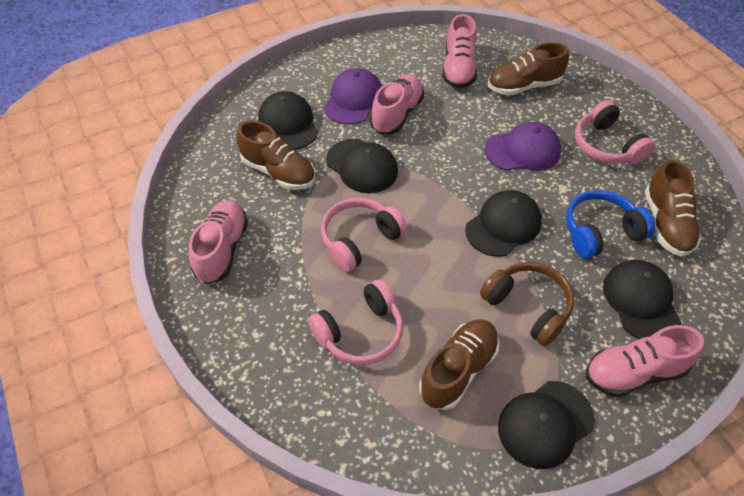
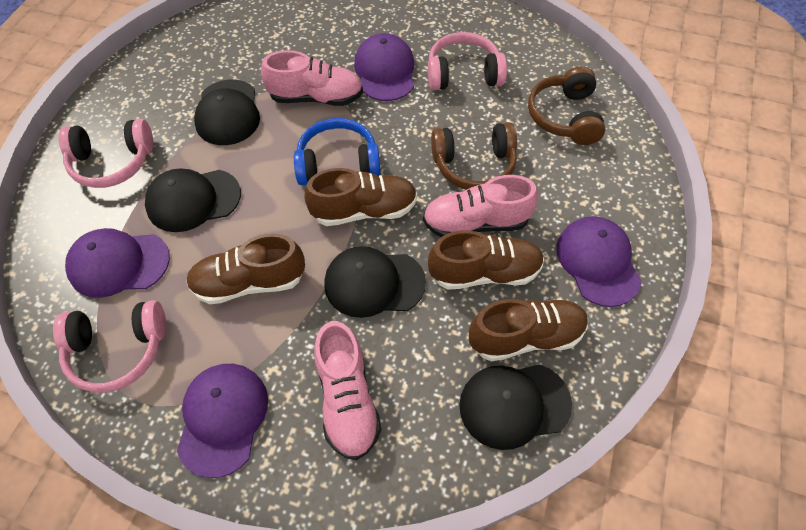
black cap: 5 -> 4
brown headphones: 1 -> 2
pink shoe: 4 -> 3
purple cap: 2 -> 4

